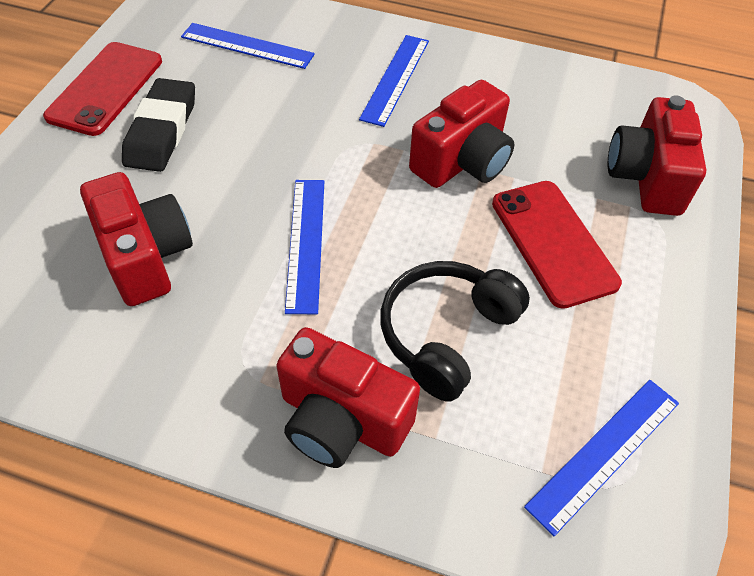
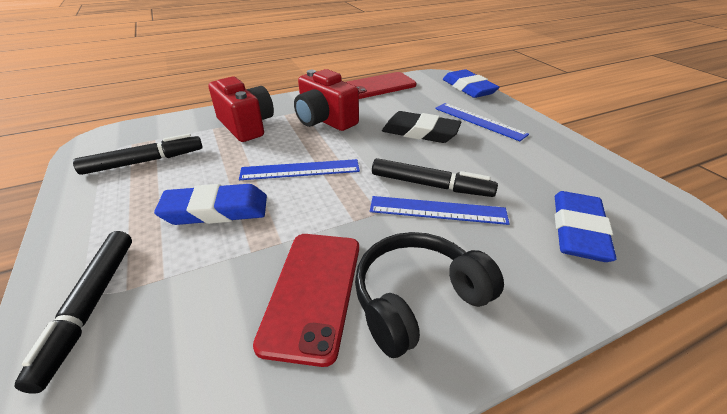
black marker: 0 -> 3
blue eraser: 0 -> 3
blue ruler: 4 -> 3
red camera: 4 -> 2

